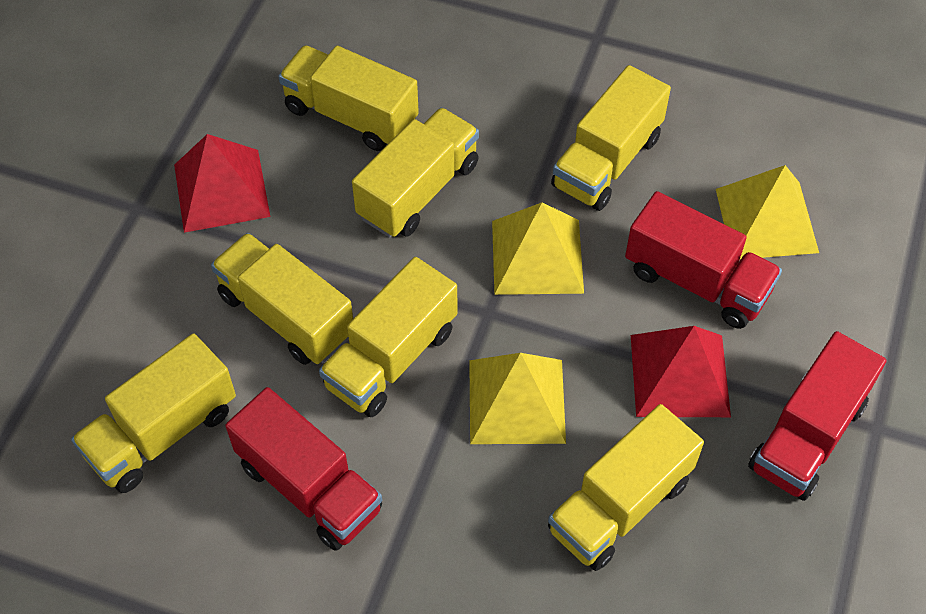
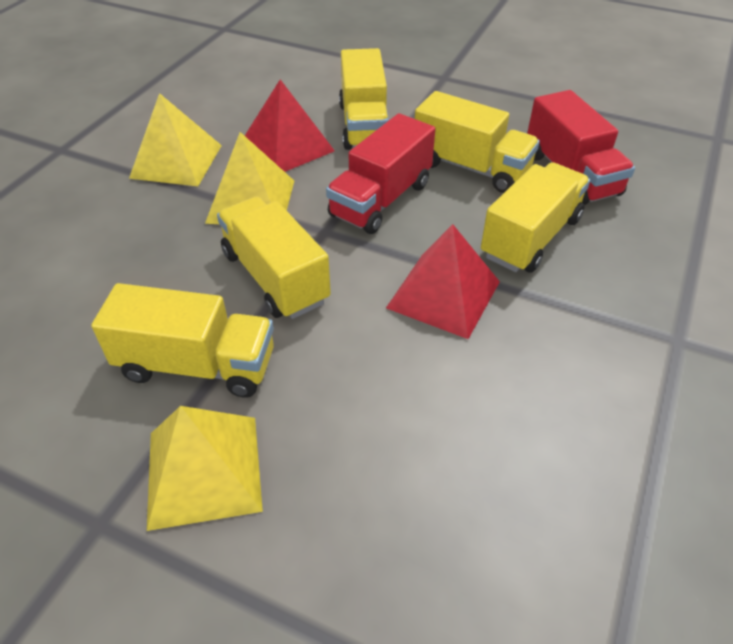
red truck: 3 -> 2
yellow truck: 7 -> 5

